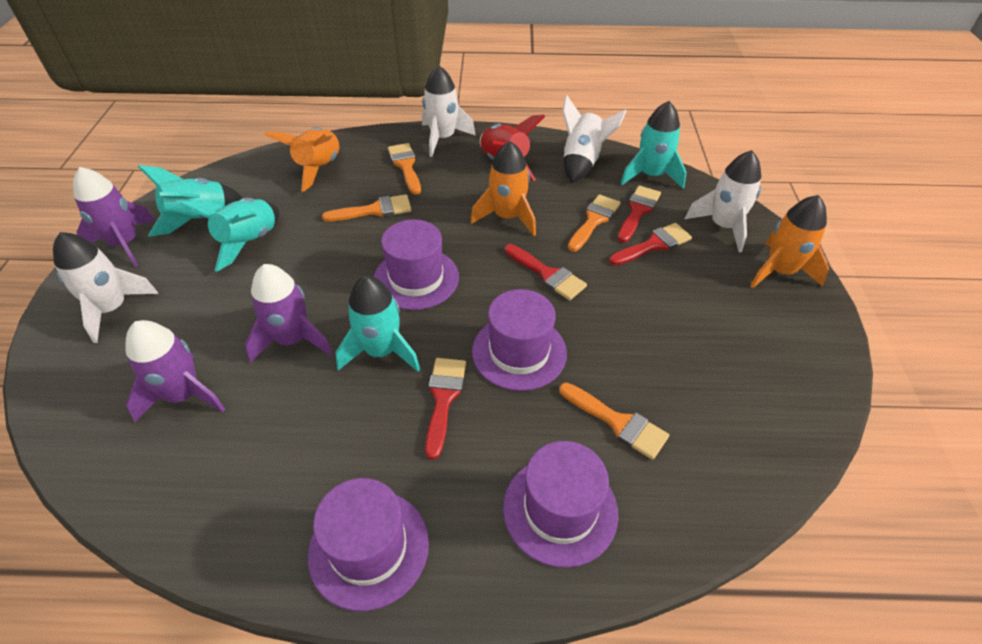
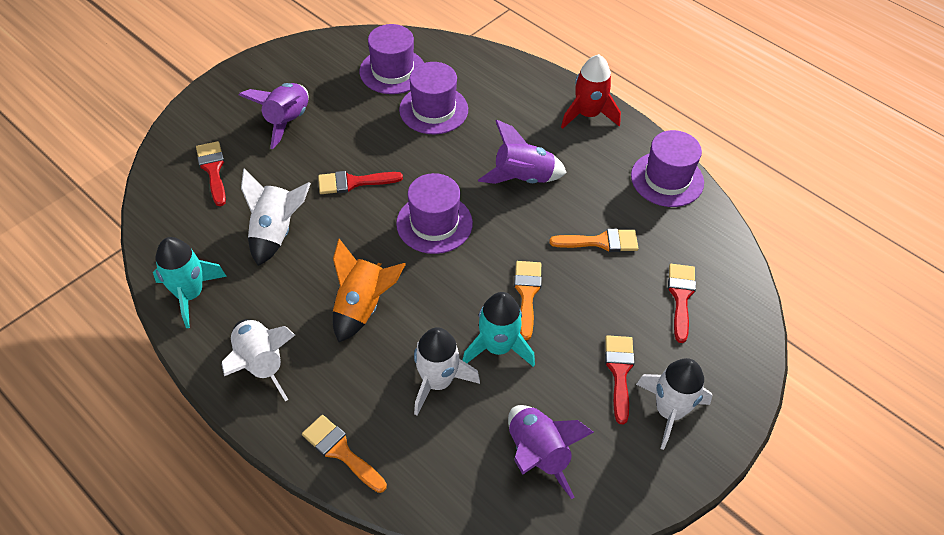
orange brush: 4 -> 3
orange rocket: 3 -> 1
turquoise rocket: 4 -> 2

